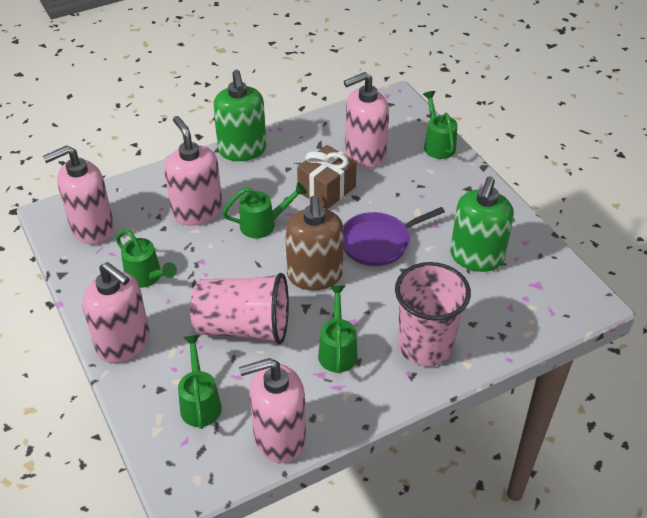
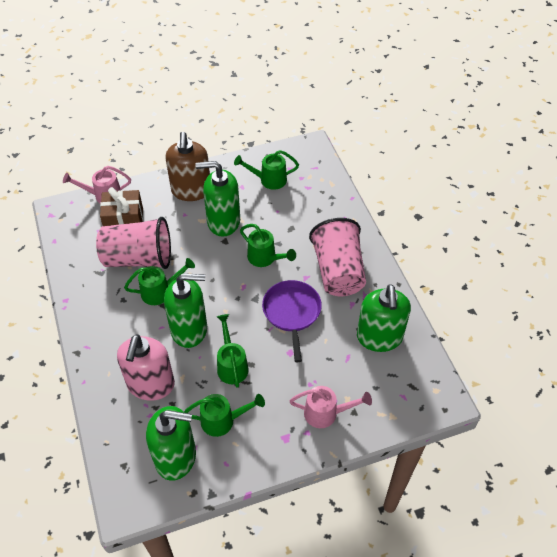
green soap dispenser: 2 -> 4
pink soap dispenser: 5 -> 1
pink watering can: 0 -> 2

